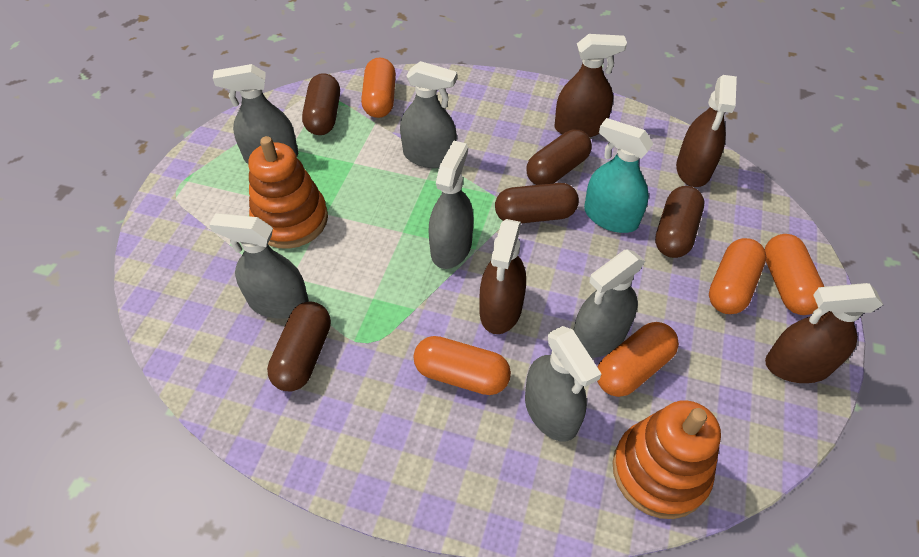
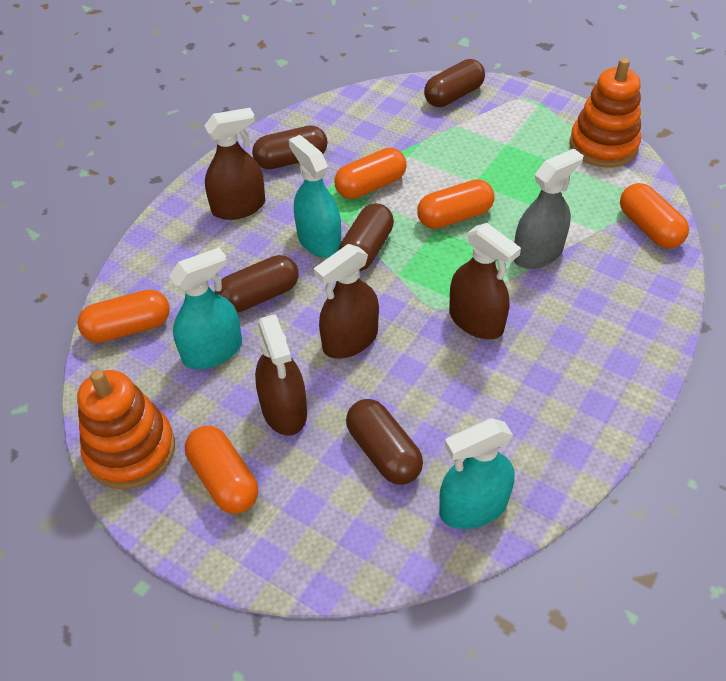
grey spray bottle: 6 -> 1
turquoise spray bottle: 1 -> 3

